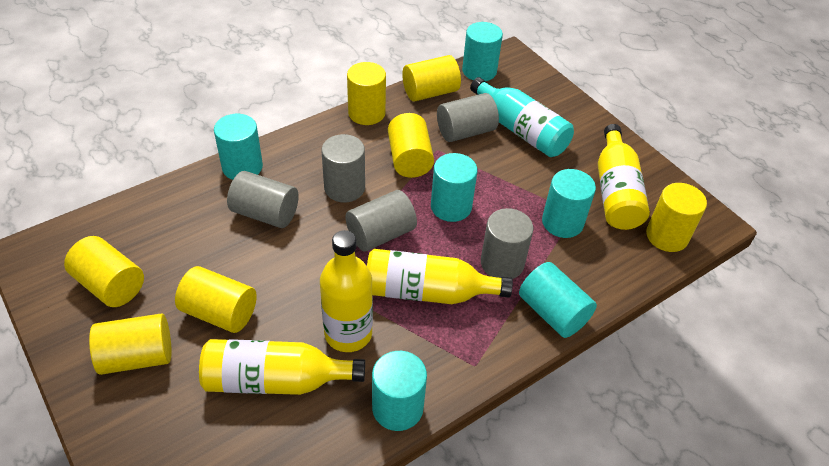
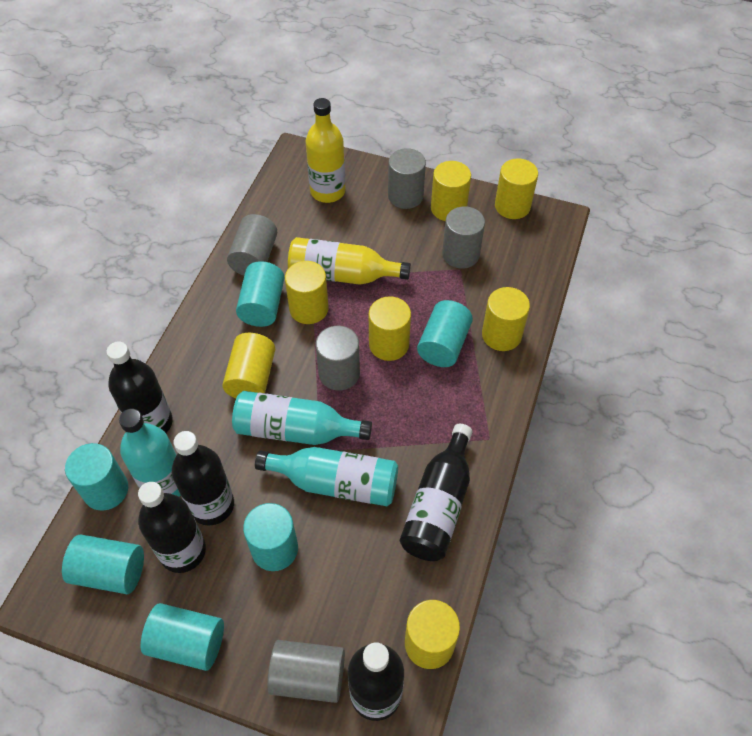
black bottle: 0 -> 5
turquoise bottle: 1 -> 3
yellow bottle: 4 -> 2

